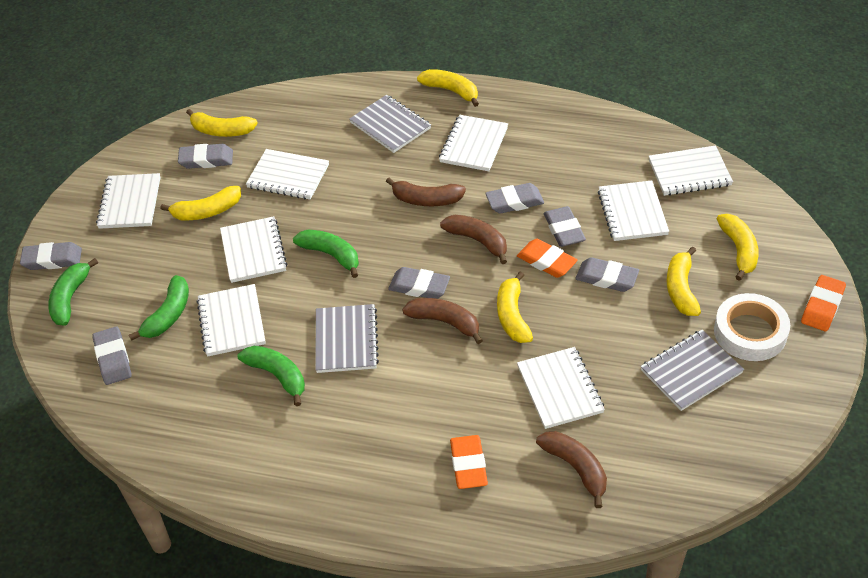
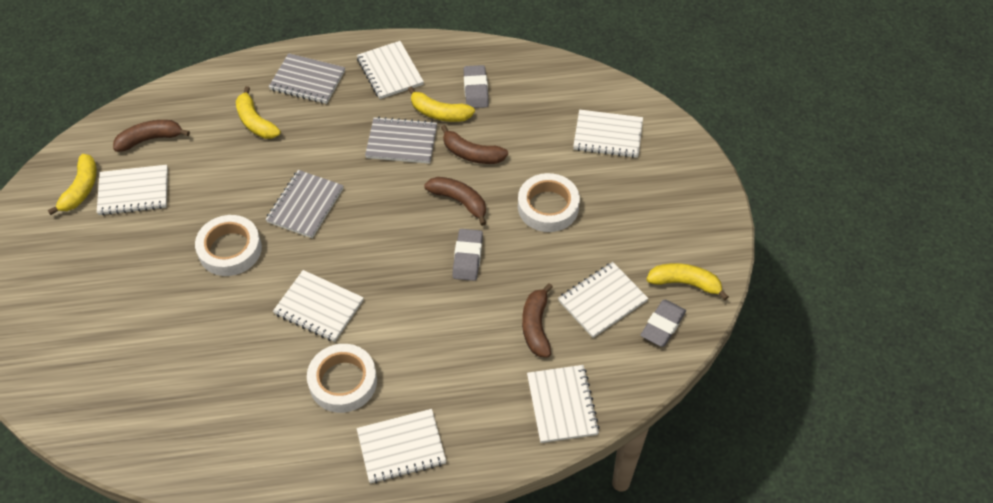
green banana: 4 -> 0
grey eraser: 7 -> 3
orange eraser: 3 -> 0
white notebook: 8 -> 7
white tape: 1 -> 3
yellow banana: 6 -> 4

